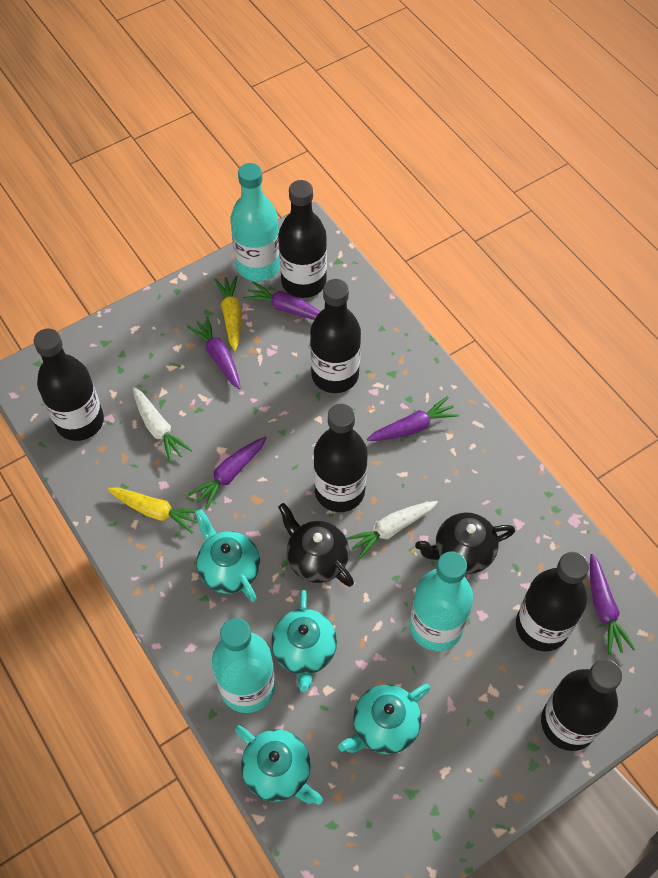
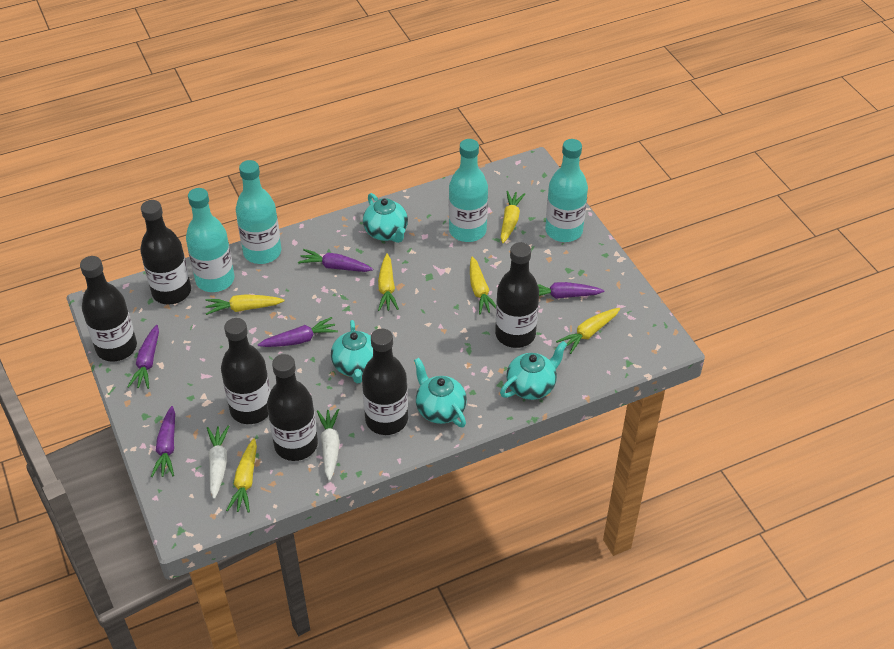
black teapot: 2 -> 0
turquoise bottle: 3 -> 4
yellow carrot: 2 -> 6

